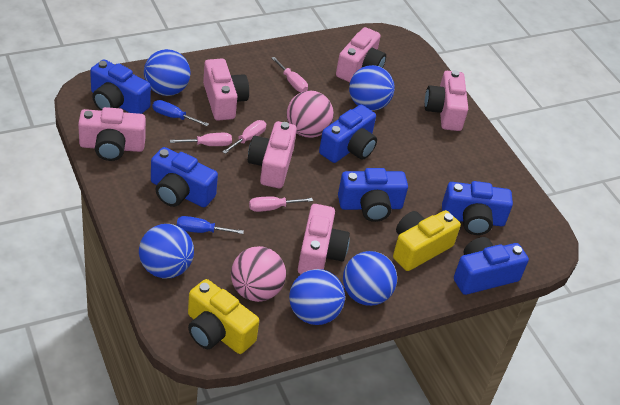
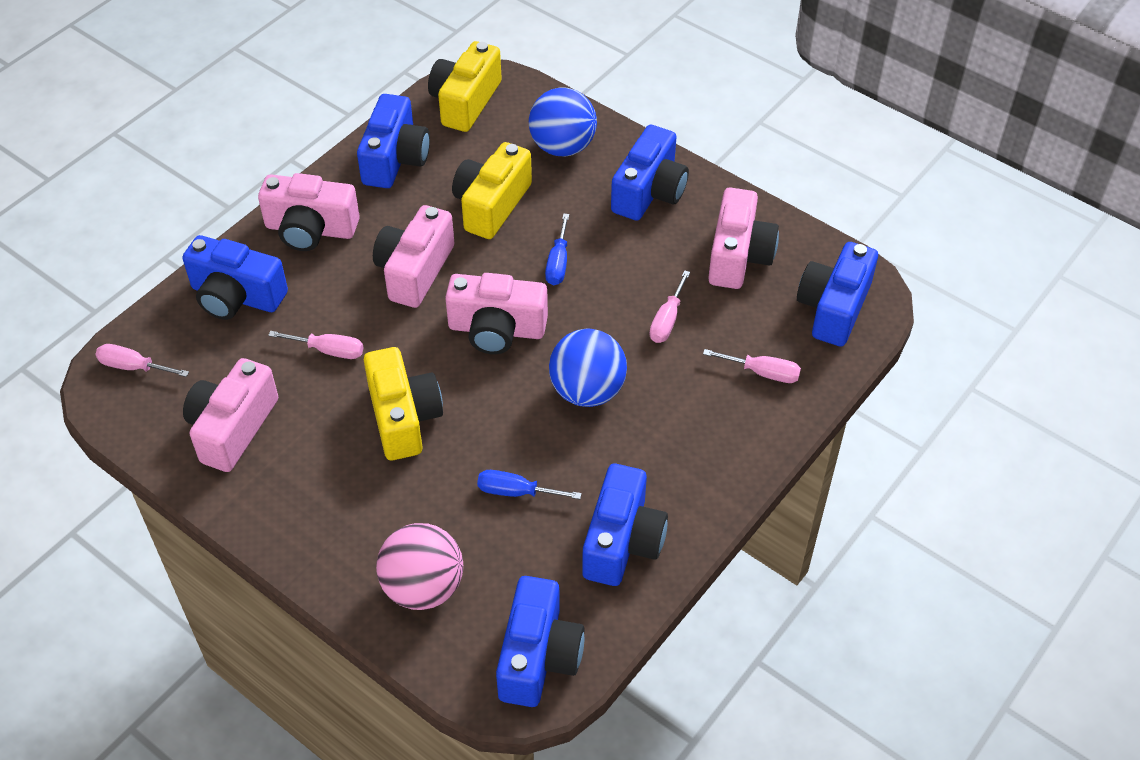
blue ball: 5 -> 2
pink ball: 2 -> 1
pink camera: 6 -> 5
yellow camera: 2 -> 3

